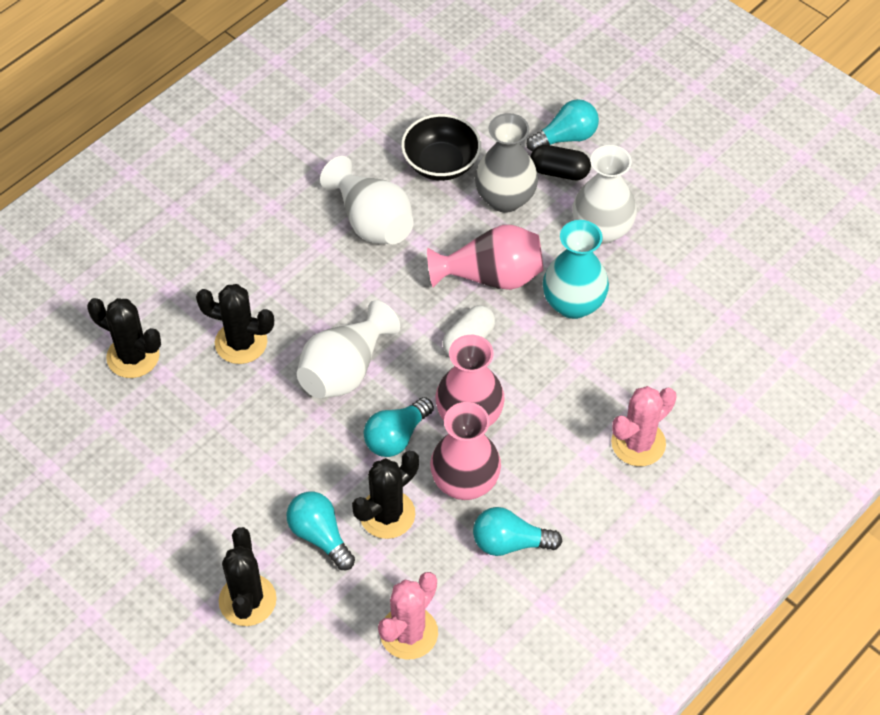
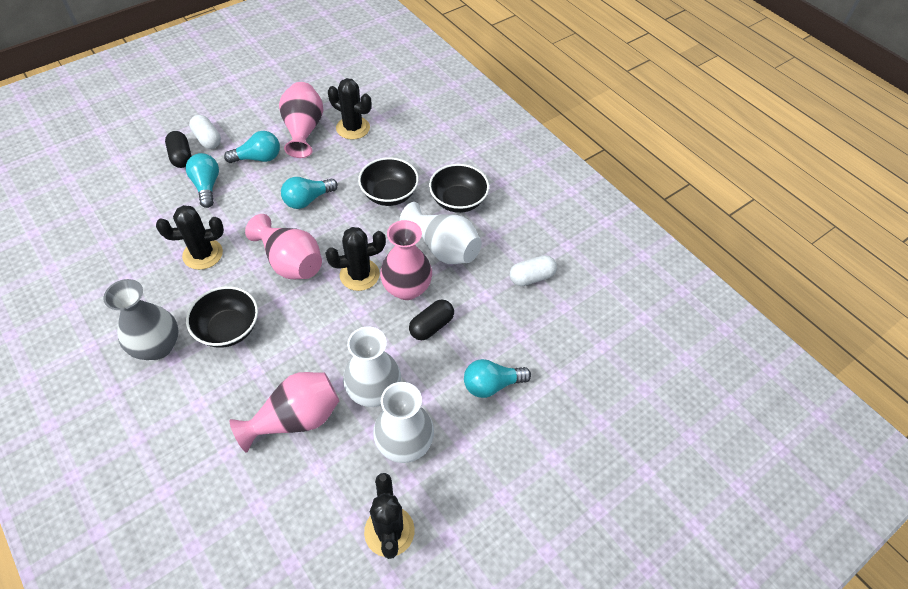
black bowl: 1 -> 3
black capsule: 1 -> 2
pink cactus: 2 -> 0
pink vase: 3 -> 4
turquoise vase: 1 -> 0
white capsule: 1 -> 2

